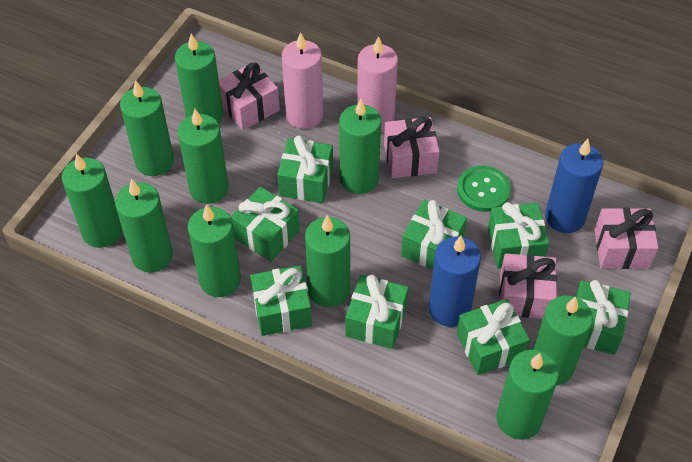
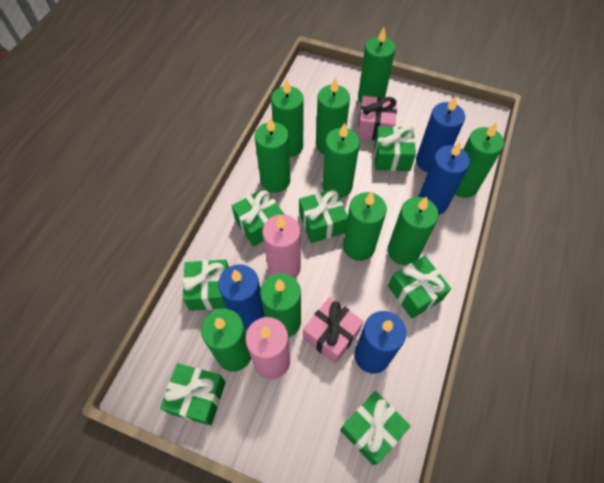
blue candle: 2 -> 4
green button: 1 -> 0
green gift: 8 -> 7
pink gift: 4 -> 2

